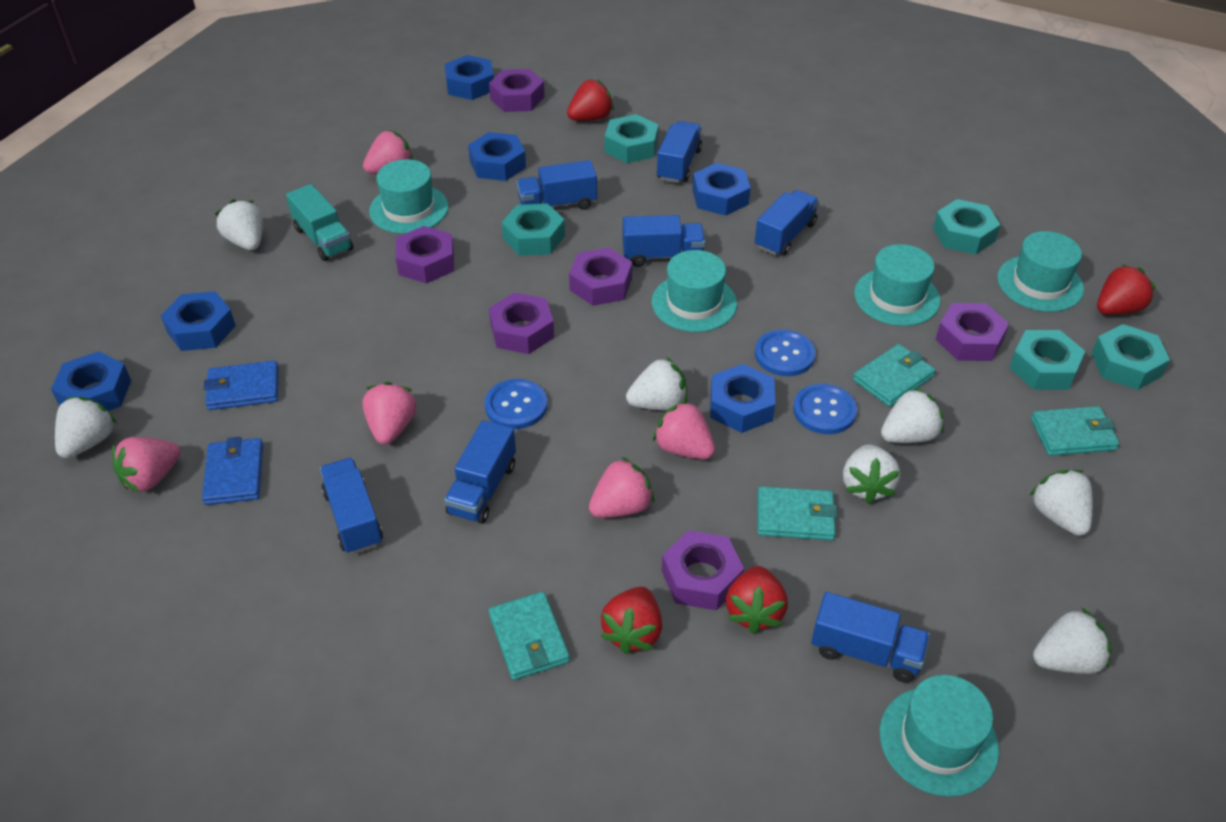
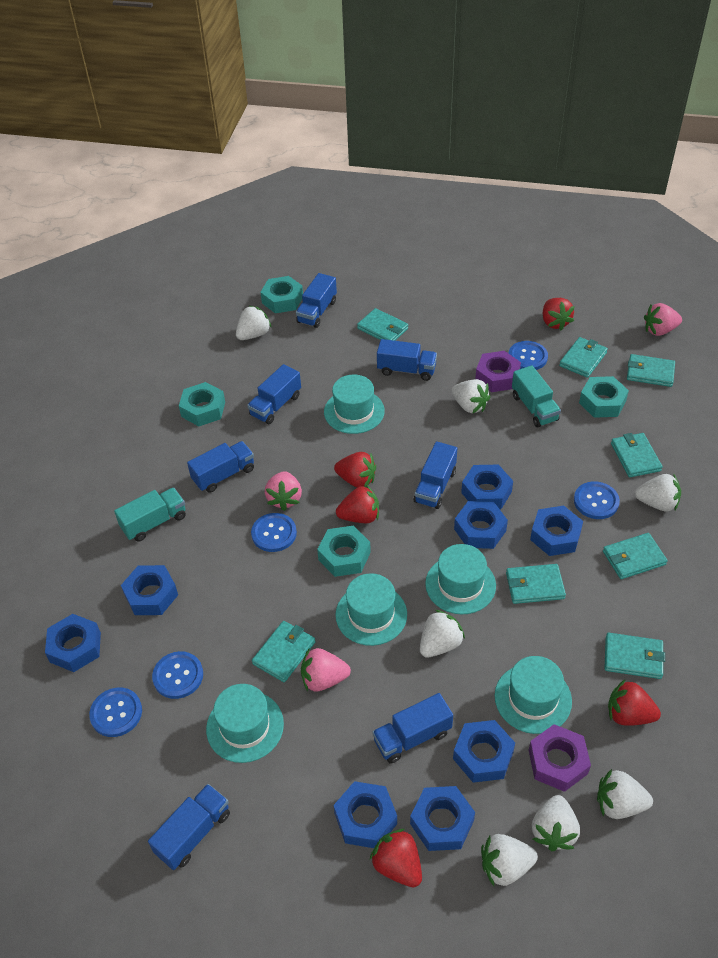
blue button: 3 -> 5
blue nut: 6 -> 8
blue wallet: 2 -> 0
pink strawberry: 5 -> 3
purple nut: 6 -> 2
red strawberry: 4 -> 5
turquoise nut: 5 -> 4
turquoise truck: 1 -> 2
turquoise wallet: 4 -> 8

